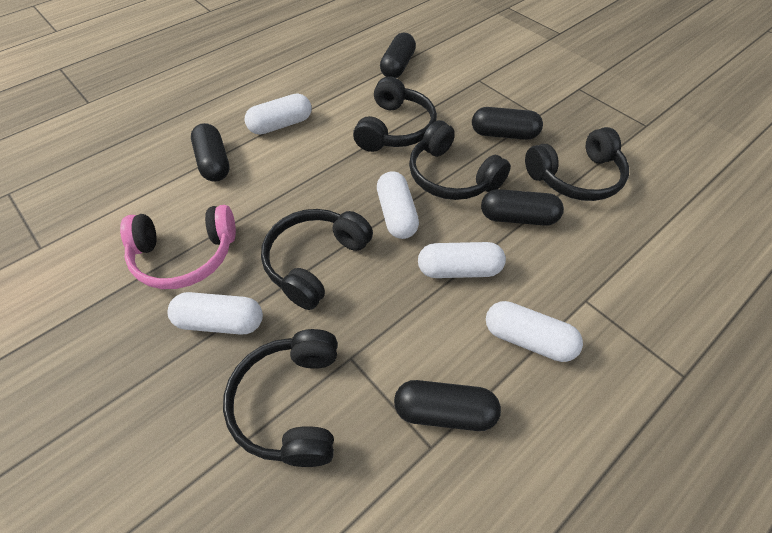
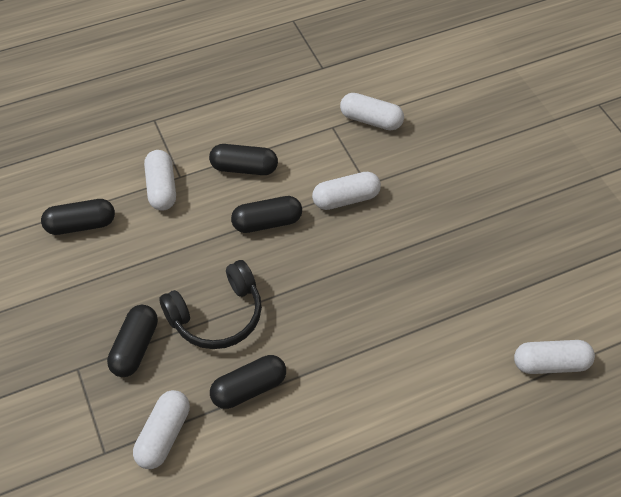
black headphones: 5 -> 1
pink headphones: 1 -> 0

